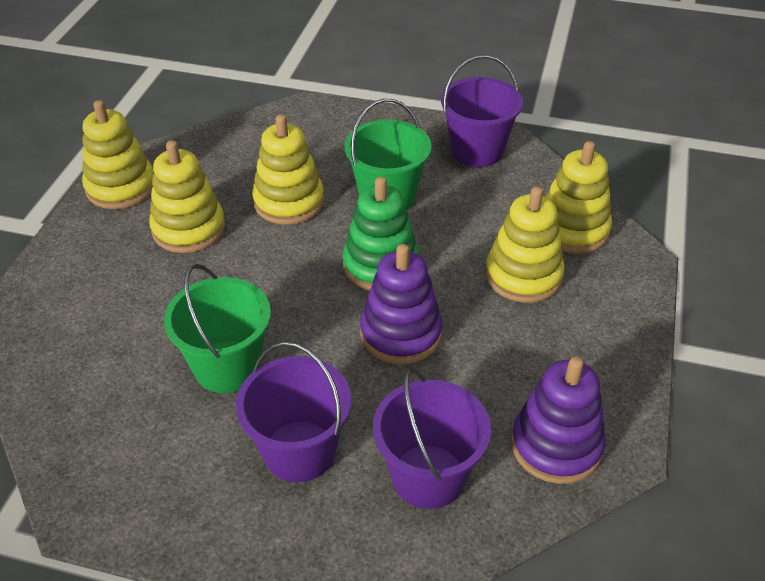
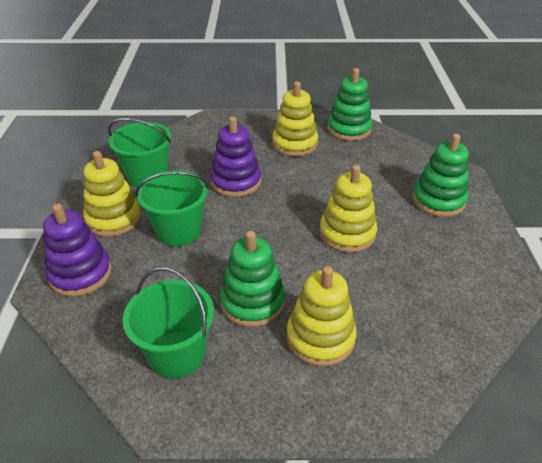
green bucket: 2 -> 3
green stacking toy: 1 -> 3
purple bucket: 3 -> 0
yellow stacking toy: 5 -> 4

